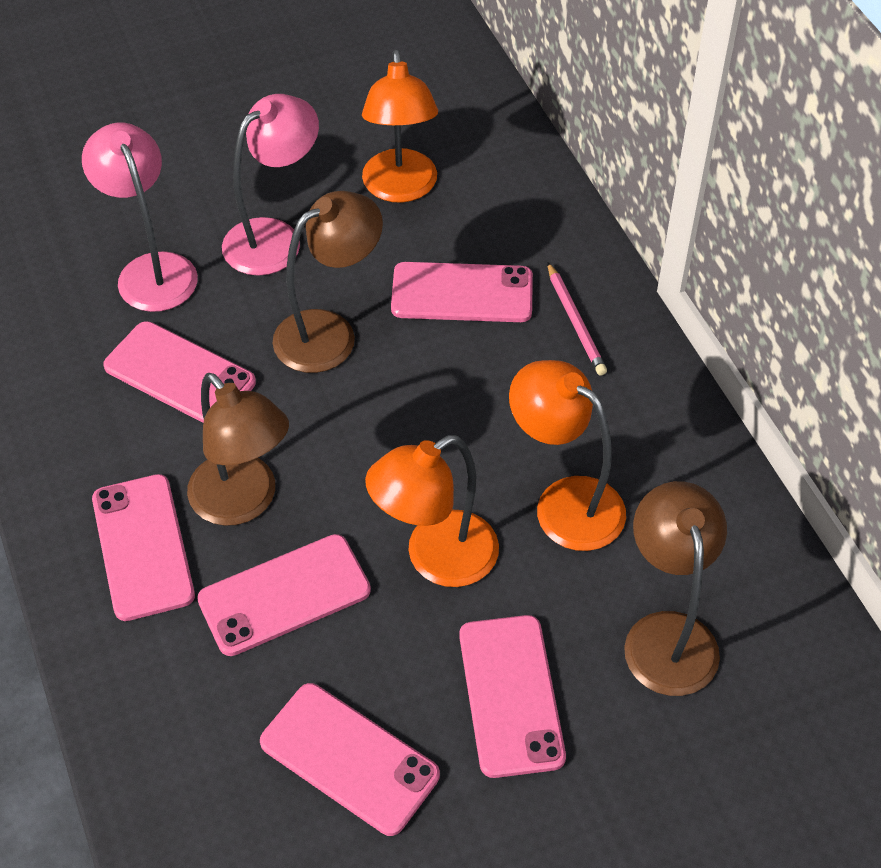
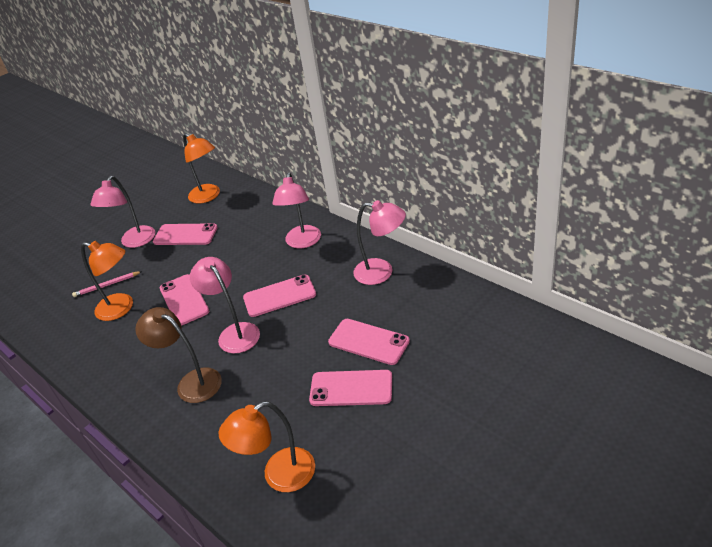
brown lamp: 3 -> 1
pink lamp: 2 -> 4
pink phone: 6 -> 5

